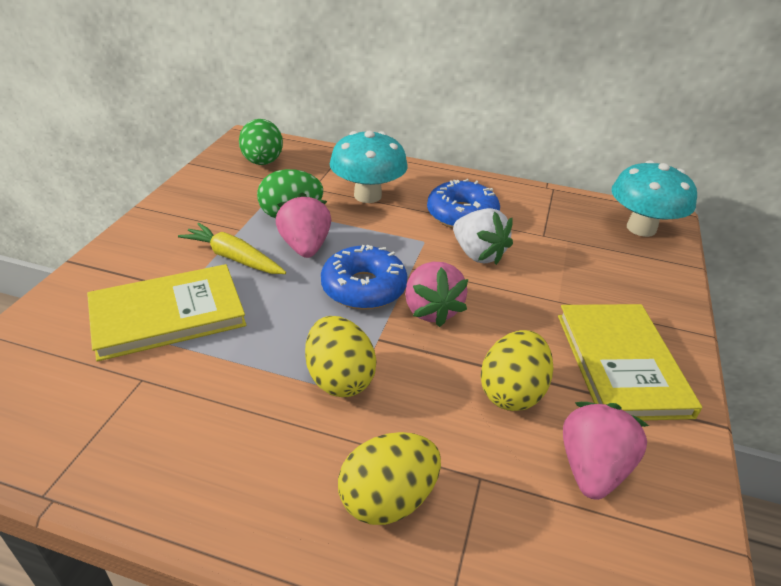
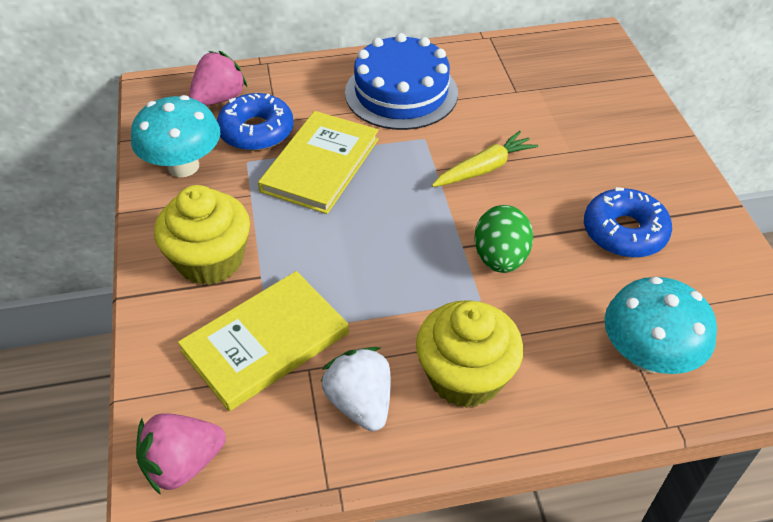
blue cake: 0 -> 1
green egg: 2 -> 1
pink strawberry: 3 -> 2
yellow cupcake: 0 -> 2
yellow egg: 3 -> 0

